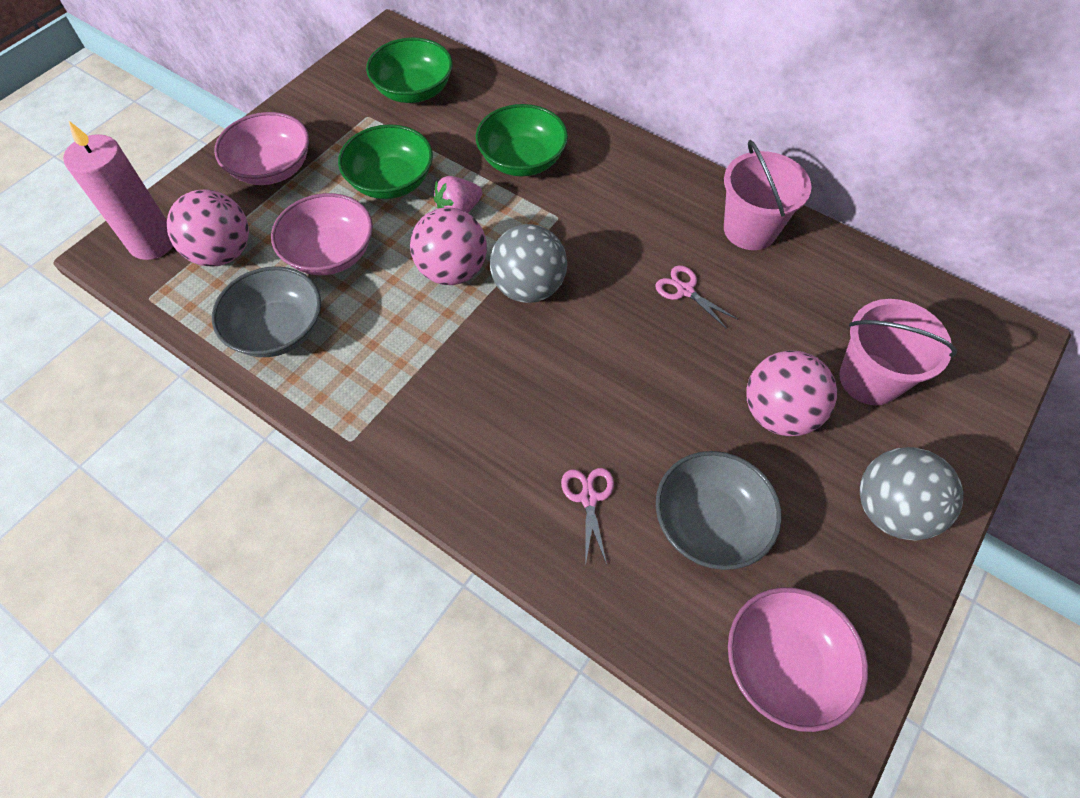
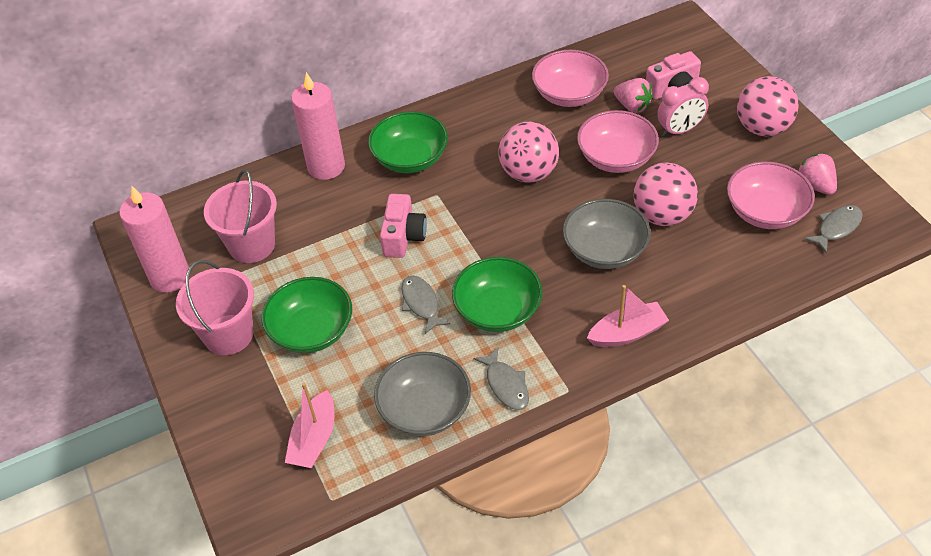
grey ball: 2 -> 0
grey fish: 0 -> 3
pink boat: 0 -> 2
pink camera: 0 -> 2
pink candle: 1 -> 2
pink clock: 0 -> 1
pink scissors: 2 -> 0
pink strawberry: 1 -> 2

